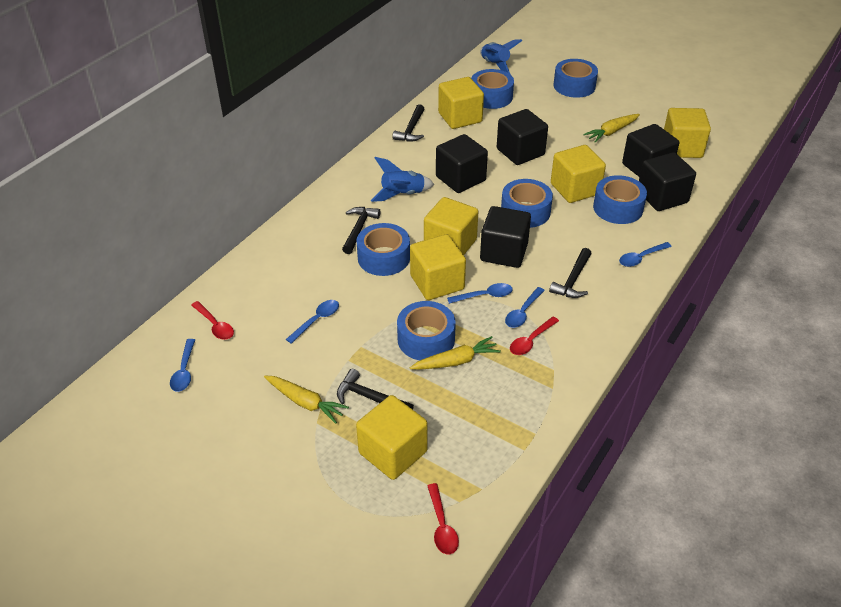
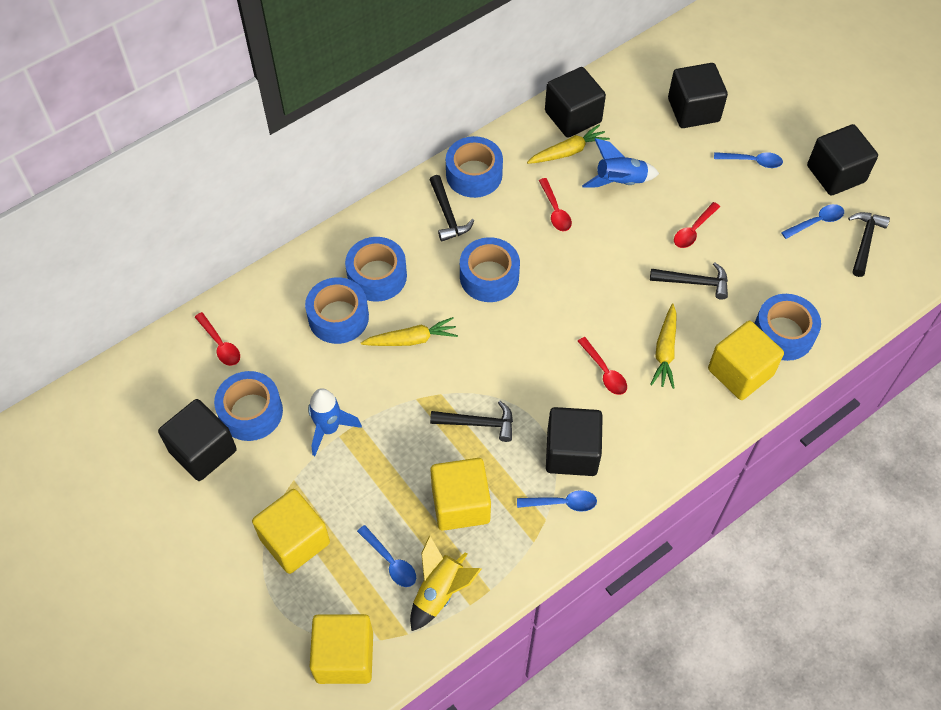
blue spoon: 5 -> 4
red spoon: 3 -> 4
yellow cube: 6 -> 4
yellow rocket: 0 -> 1

